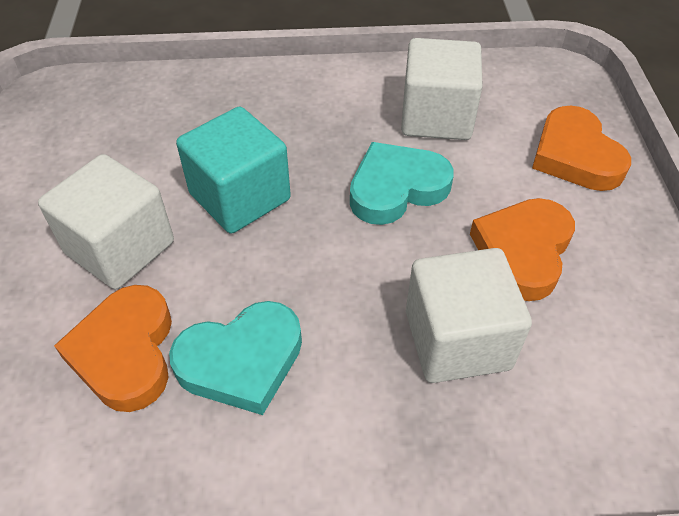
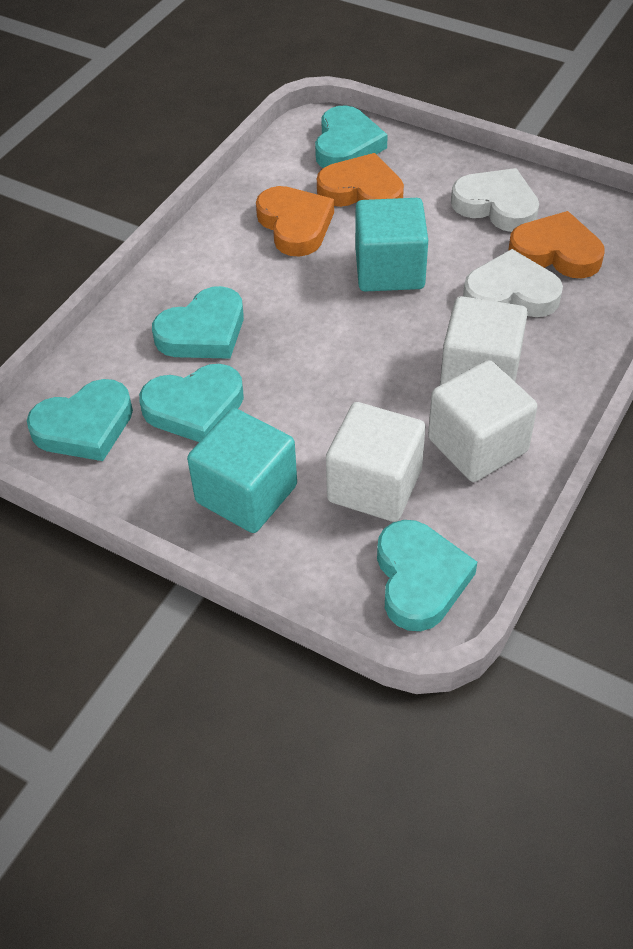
turquoise cube: 1 -> 2
turquoise heart: 2 -> 5
white heart: 0 -> 2

